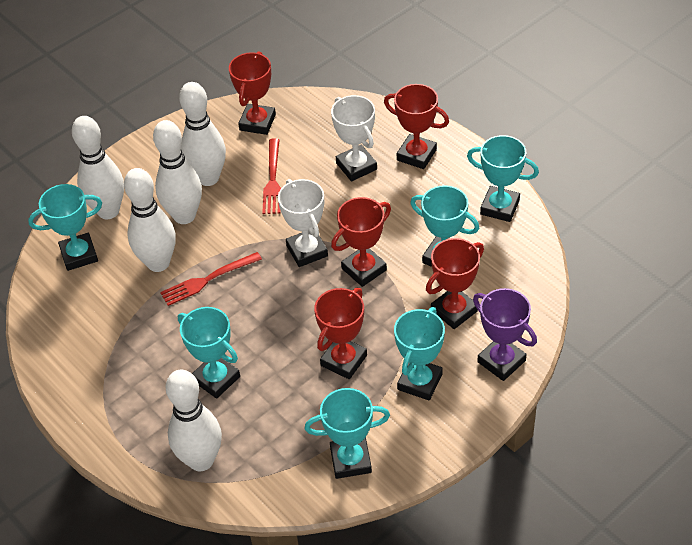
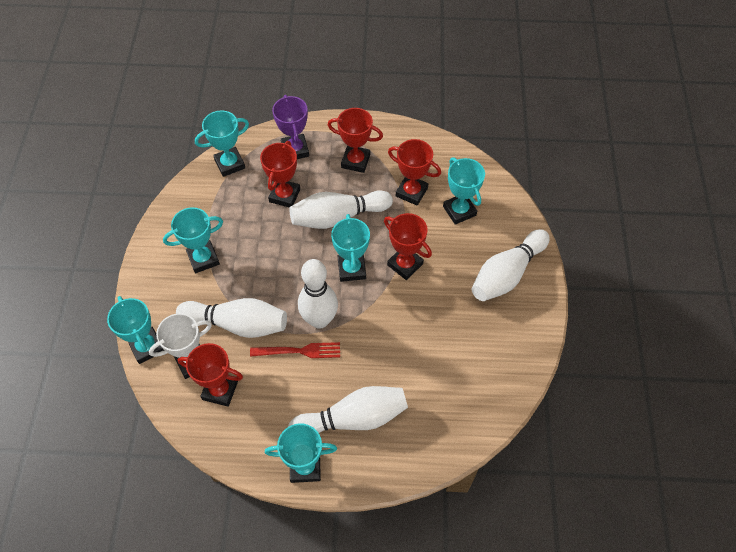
red fork: 2 -> 1
white trophy: 2 -> 1

